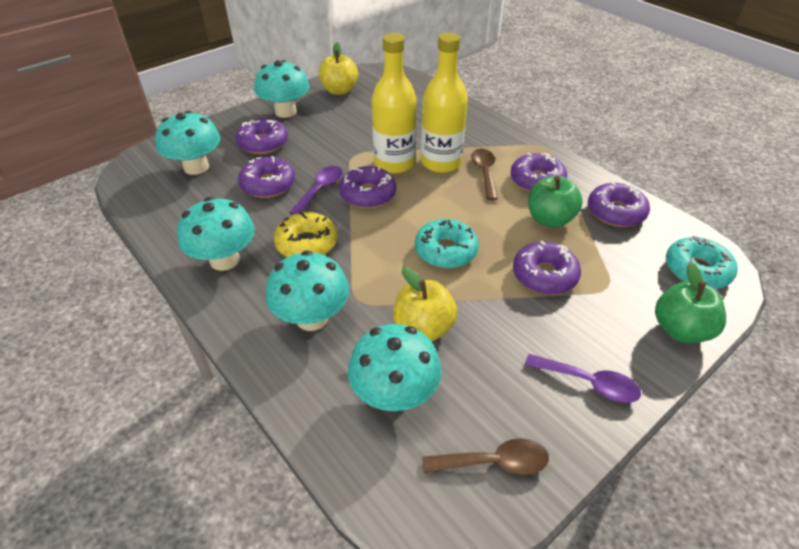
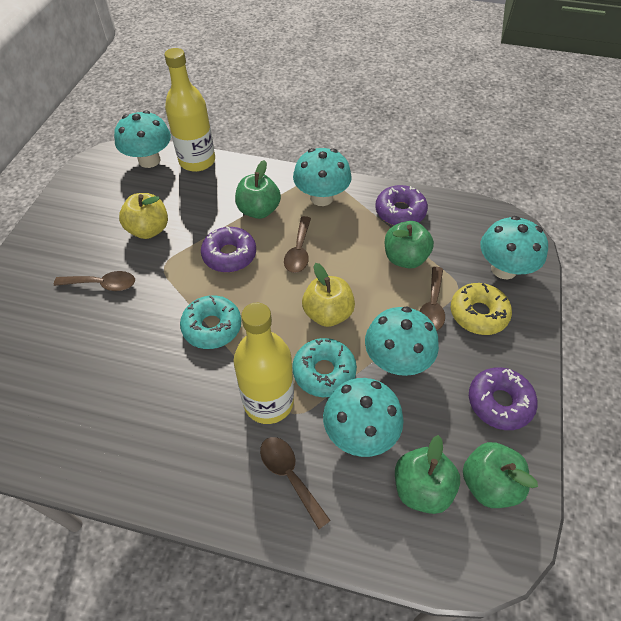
brown spoon: 2 -> 4
green apple: 2 -> 4
purple donut: 6 -> 3
purple spoon: 2 -> 0

